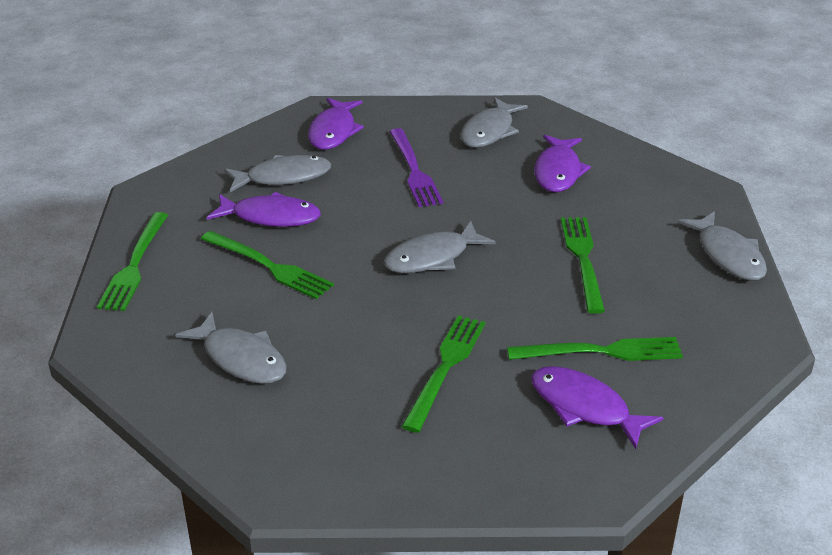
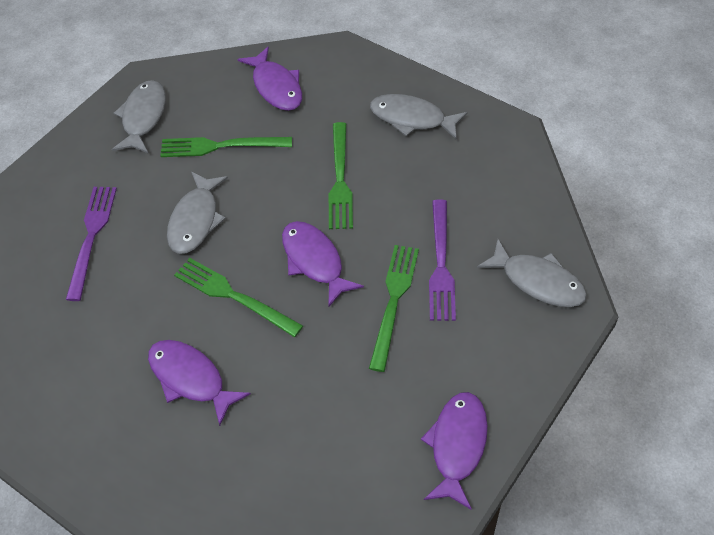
green fork: 5 -> 4
grey fish: 5 -> 4
purple fork: 1 -> 2

